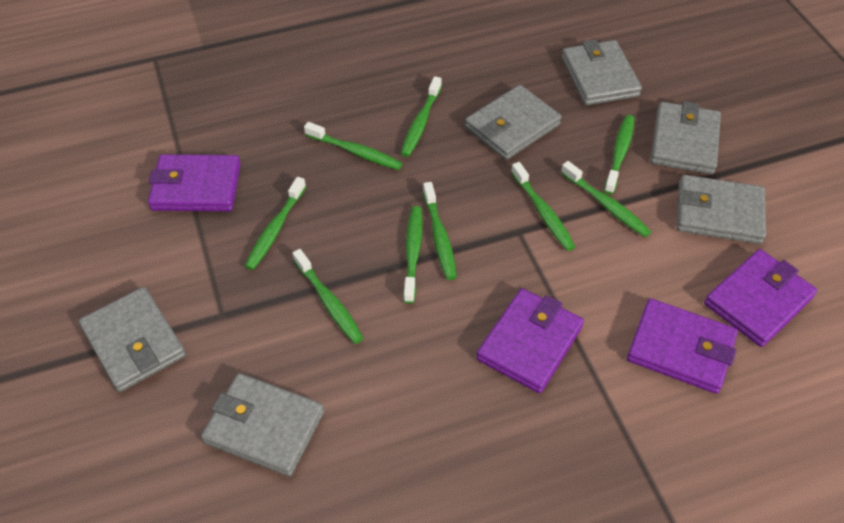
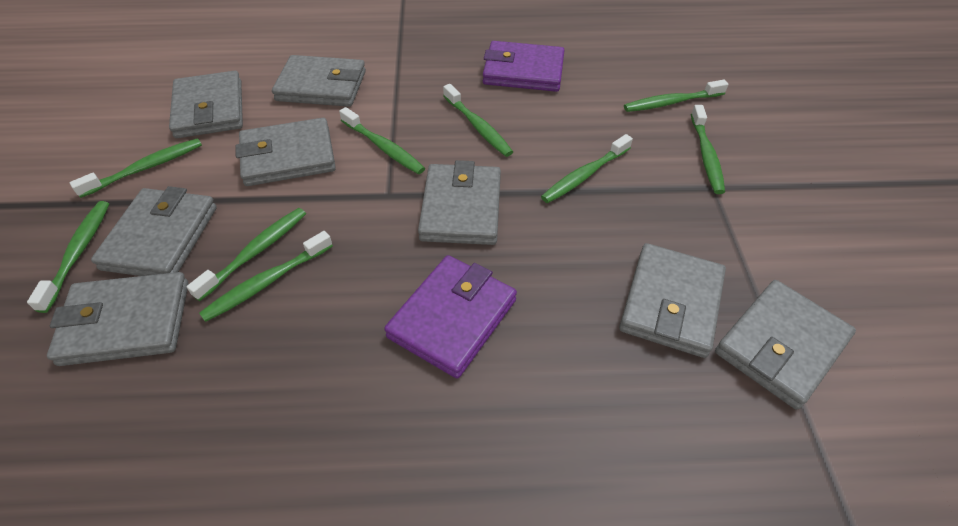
grey wallet: 6 -> 8
purple wallet: 4 -> 2

